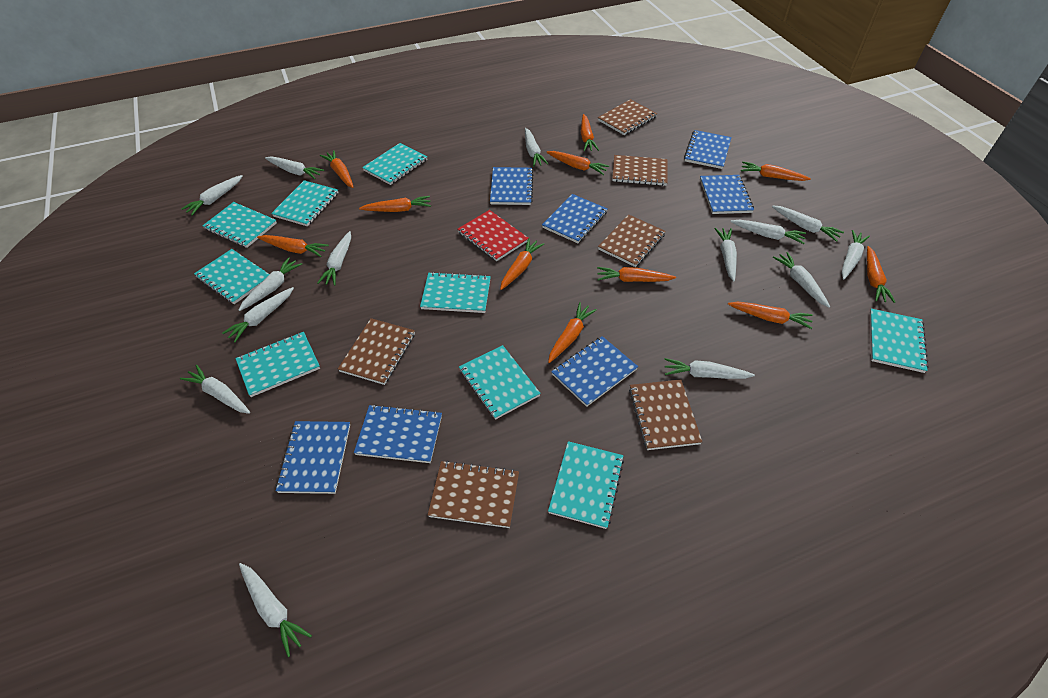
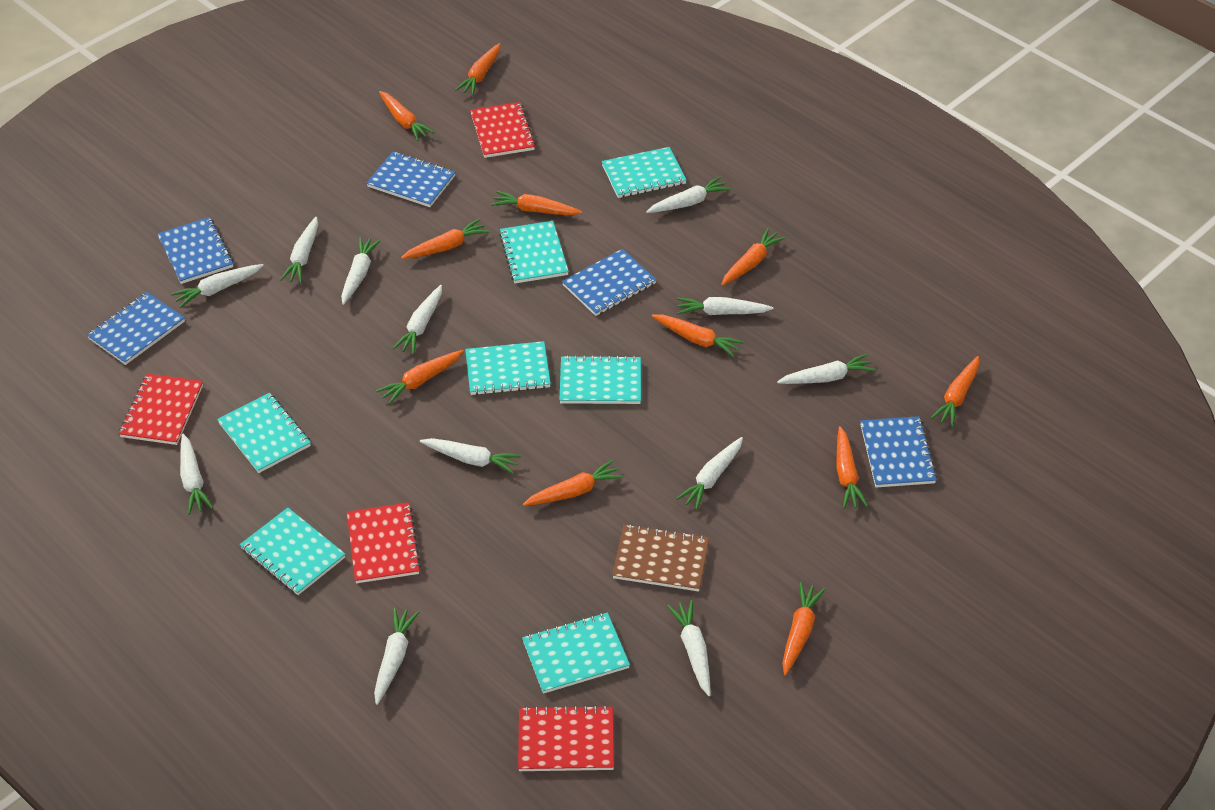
blue notebook: 7 -> 5
brown notebook: 6 -> 1
red notebook: 1 -> 4
turquoise notebook: 9 -> 7
white carrot: 14 -> 12

